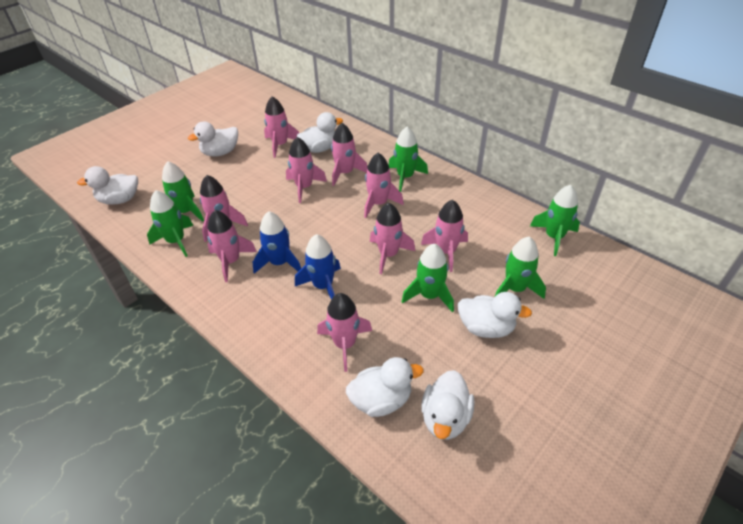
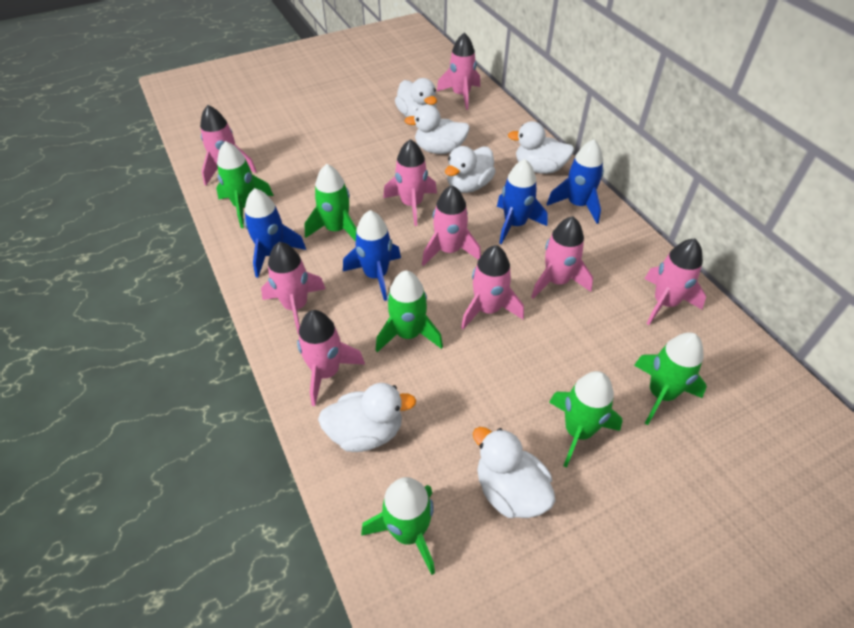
blue rocket: 2 -> 4

